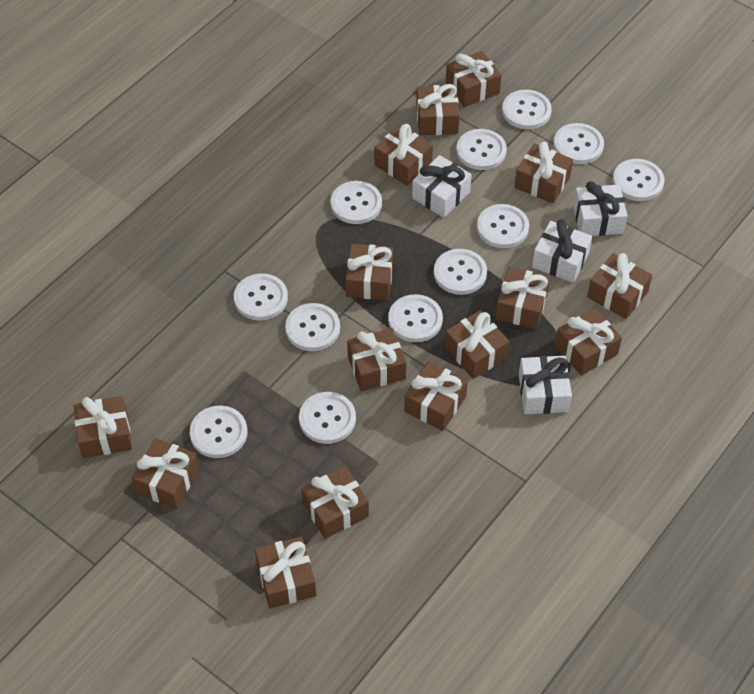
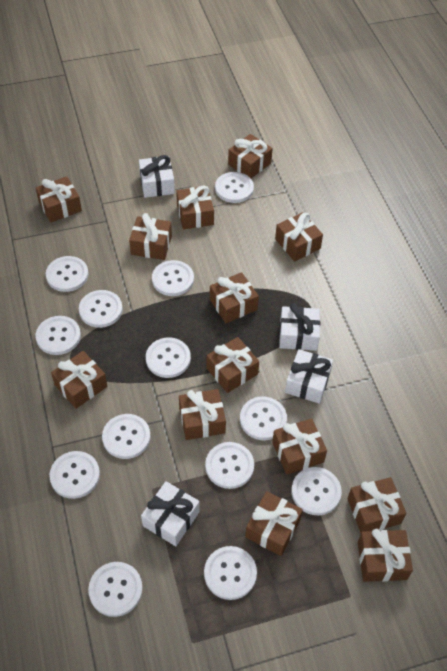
brown gift: 15 -> 13
white button: 12 -> 13

